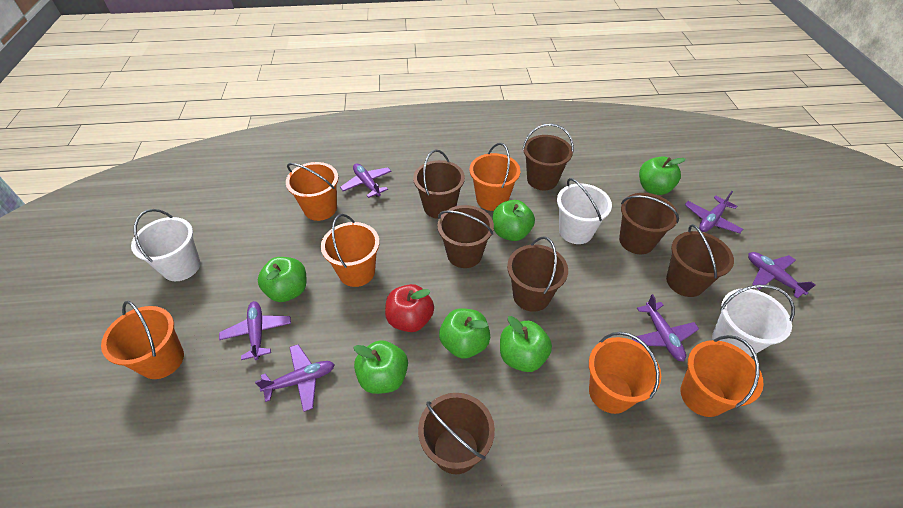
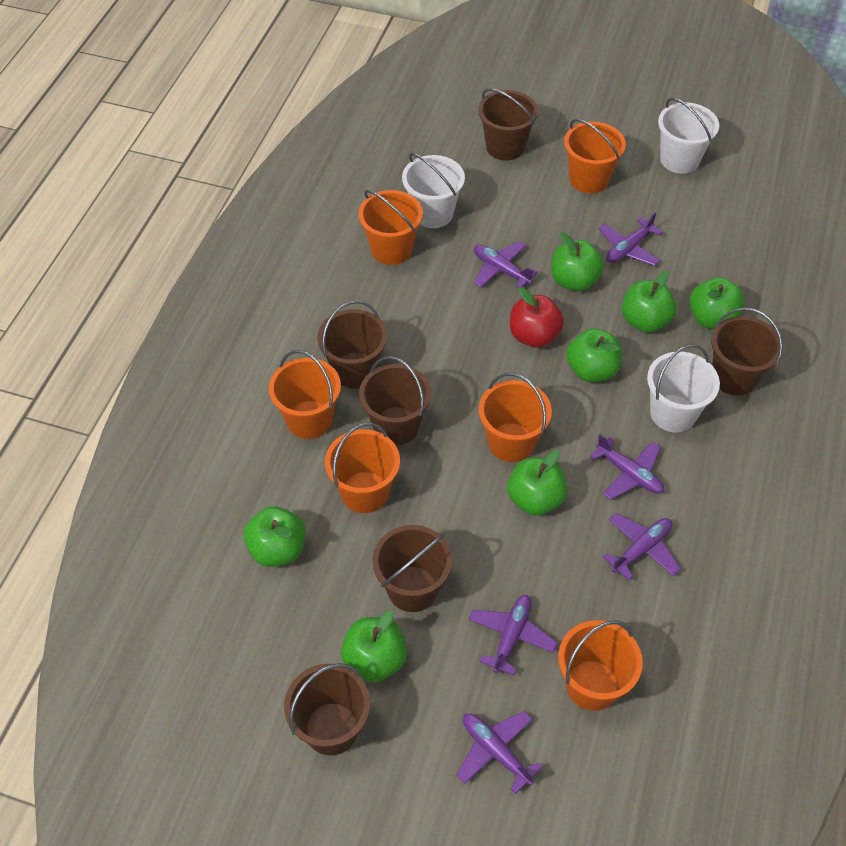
brown bucket: 7 -> 6
green apple: 6 -> 7

